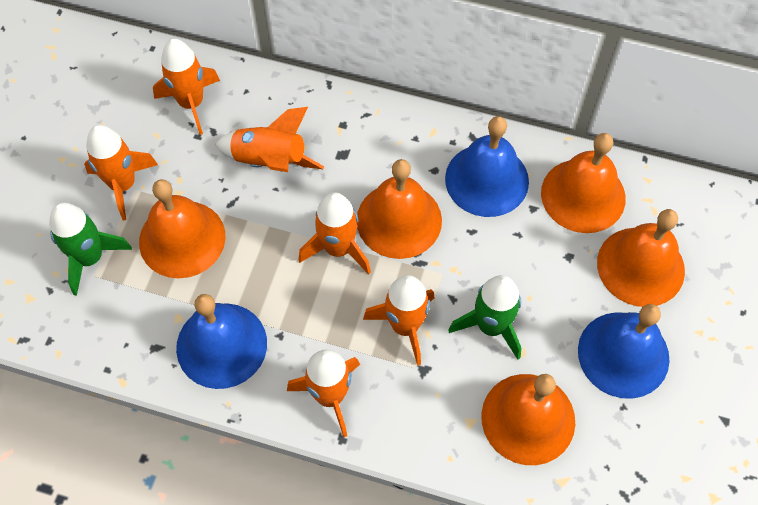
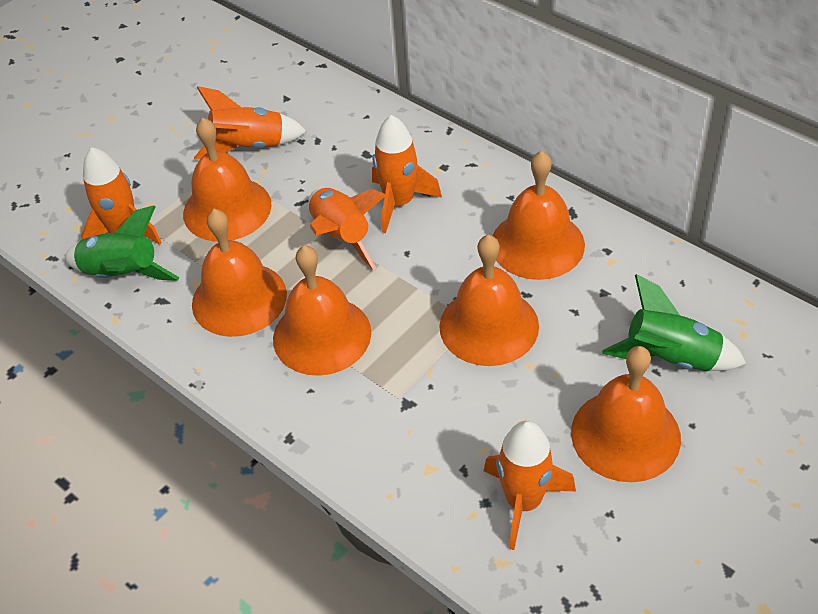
blue bell: 3 -> 0
orange bell: 5 -> 6
orange rocket: 6 -> 5

